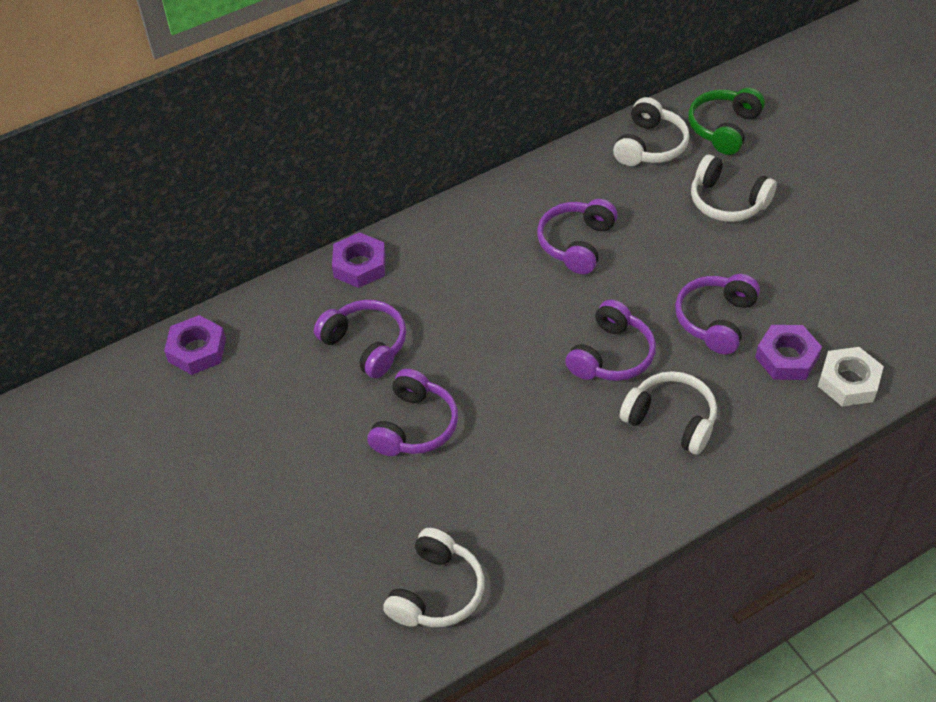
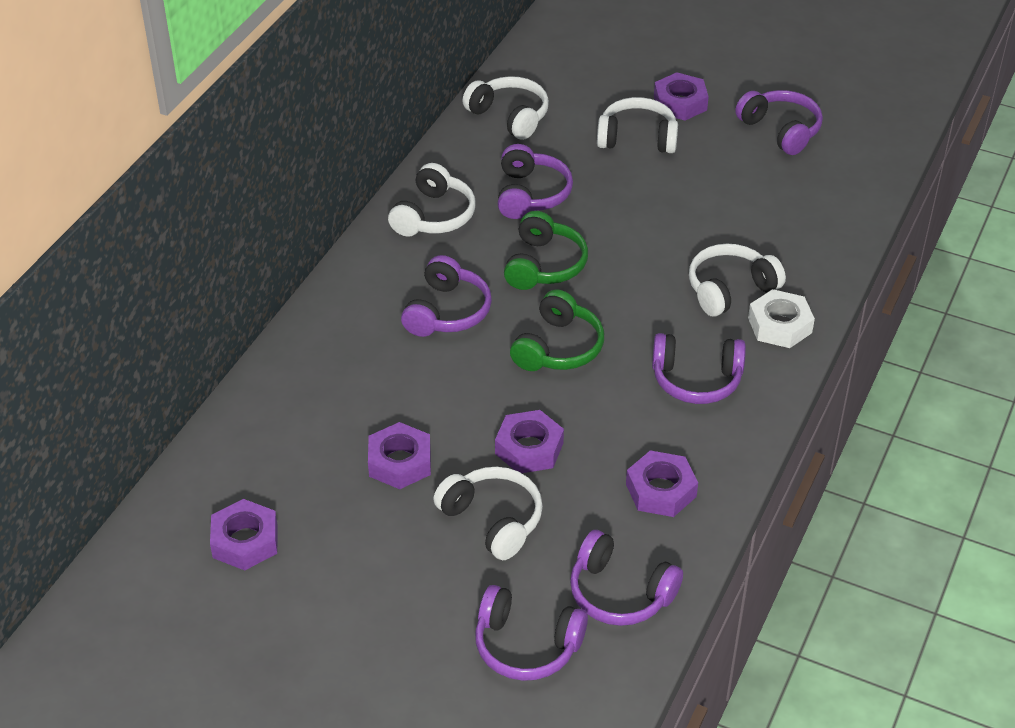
green headphones: 1 -> 2
purple headphones: 5 -> 6
purple nut: 3 -> 5
white headphones: 4 -> 5

